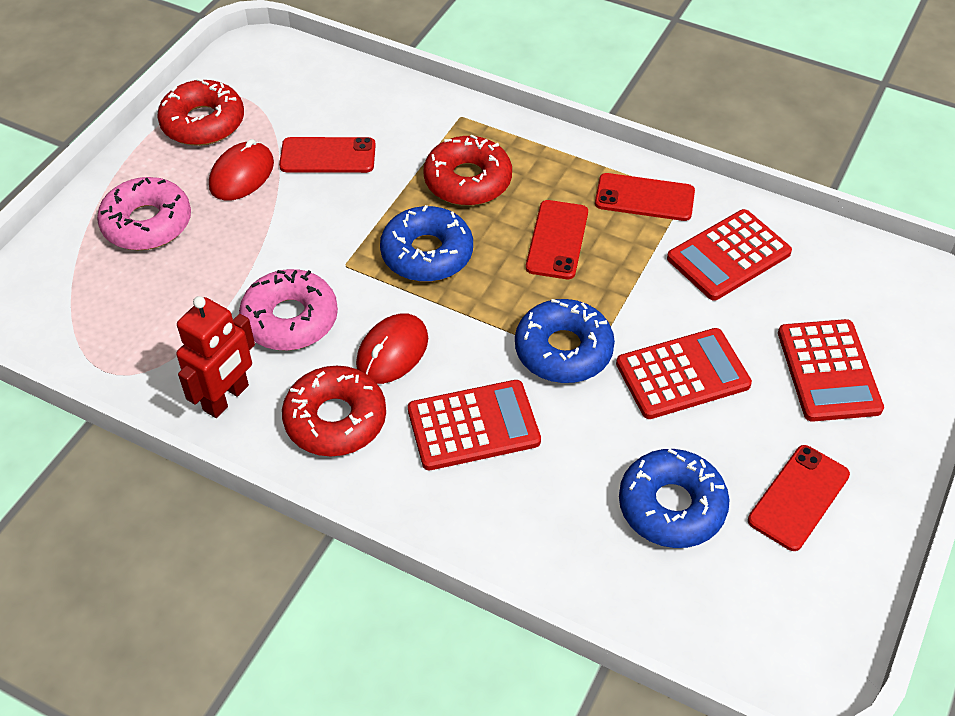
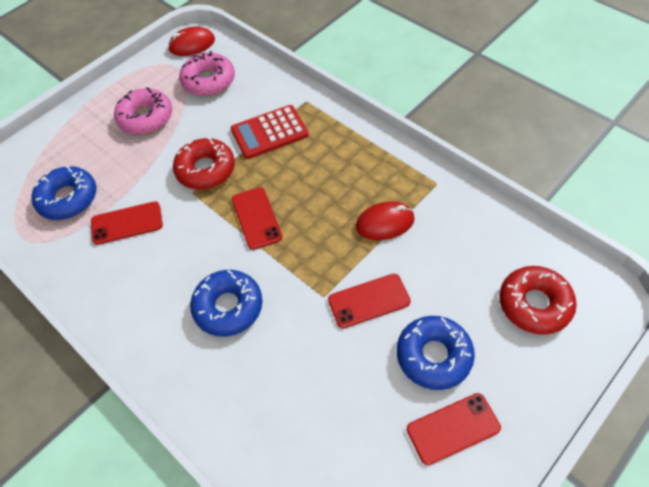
red calculator: 4 -> 1
red donut: 3 -> 2
red robot: 1 -> 0

